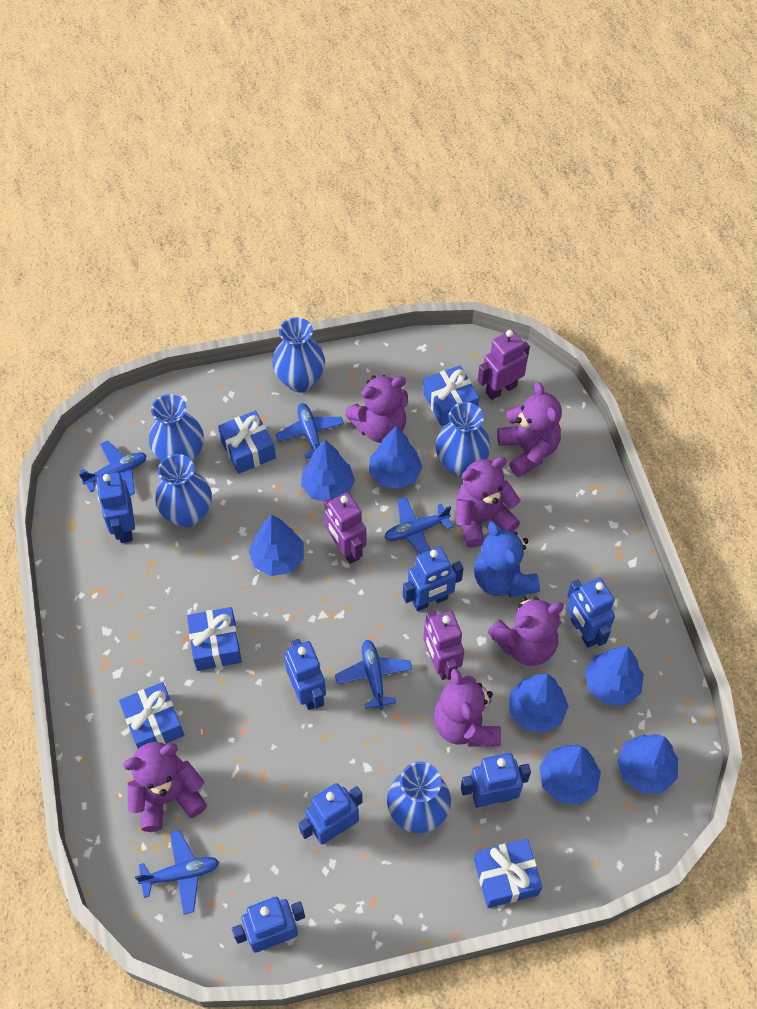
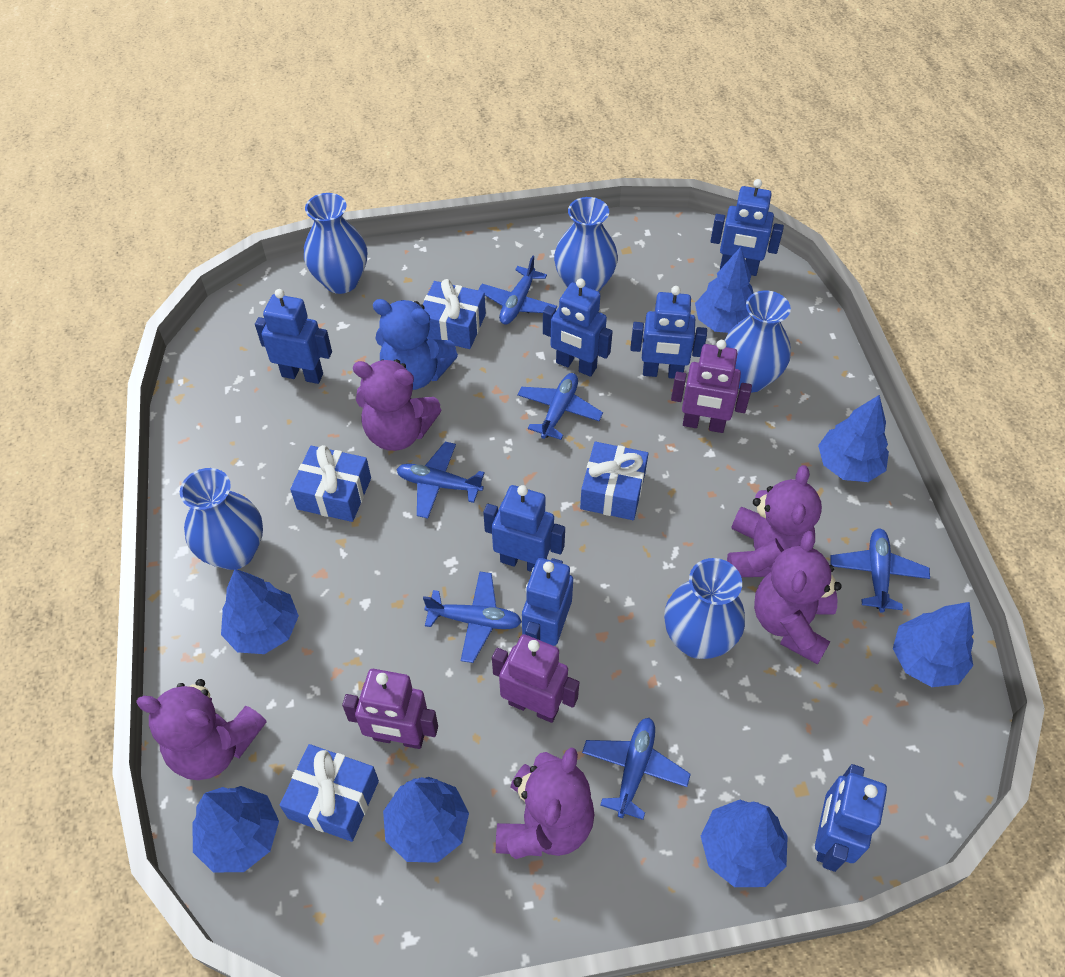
blue gift: 5 -> 4
blue plane: 5 -> 6
purple teddy bear: 6 -> 5

